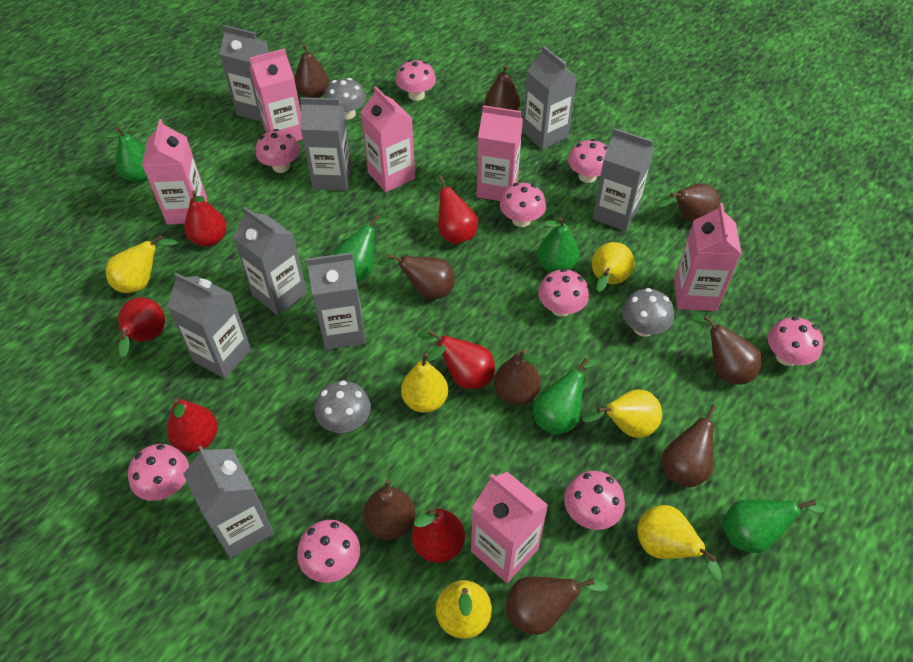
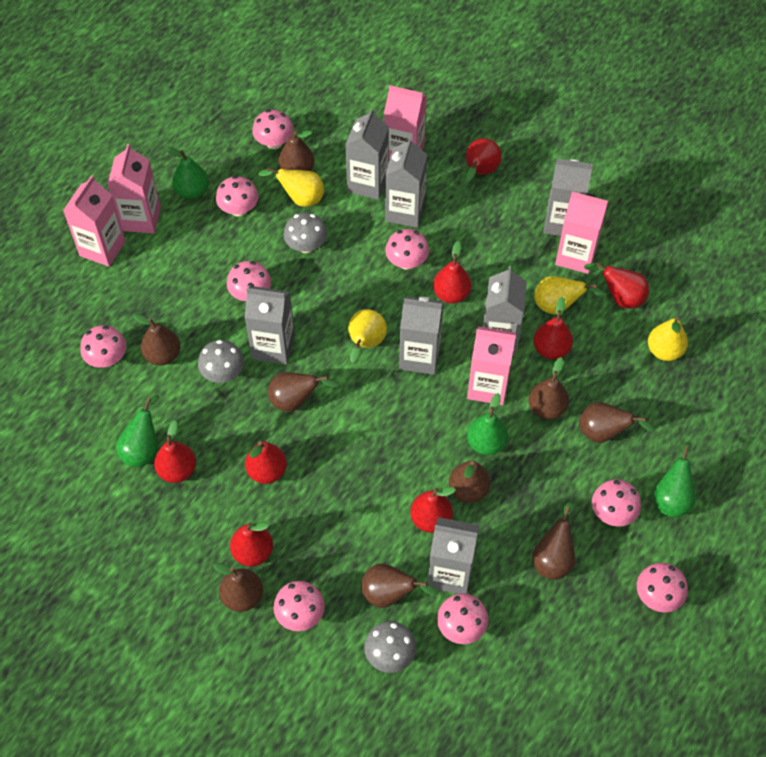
green pear: 5 -> 4
grey carton: 8 -> 7
pink carton: 6 -> 5
red pear: 6 -> 8
yellow pear: 6 -> 4

